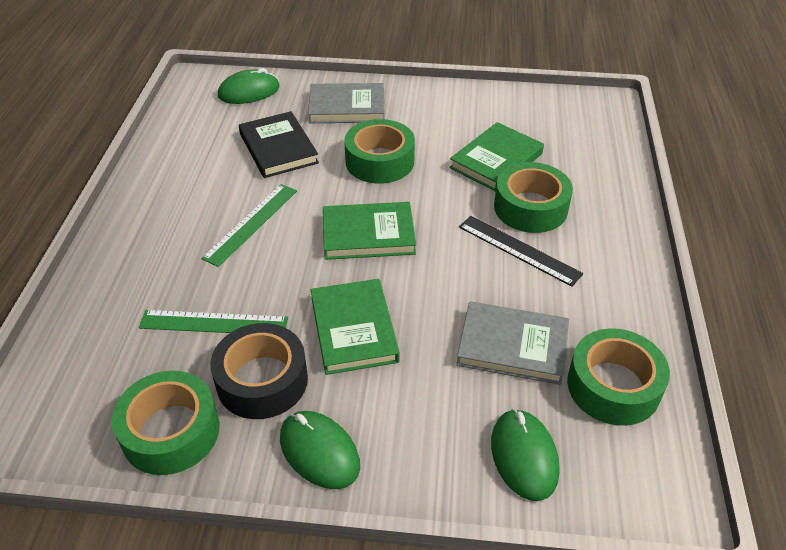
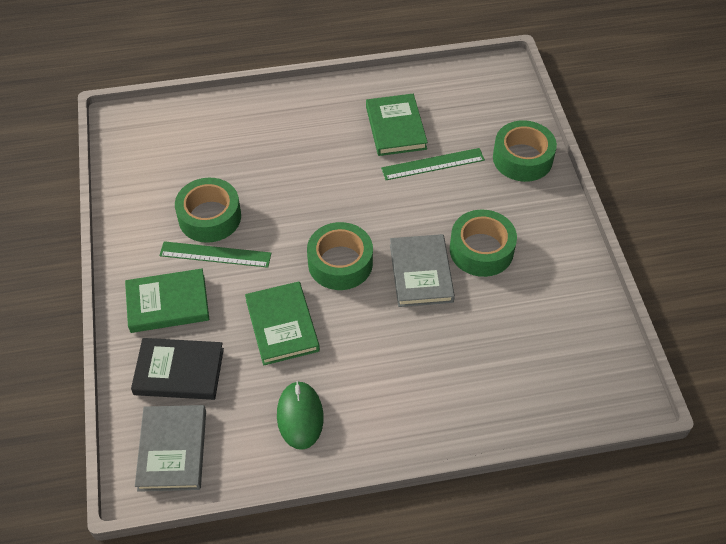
black ruler: 1 -> 0
black tape: 1 -> 0
green mouse: 3 -> 1

